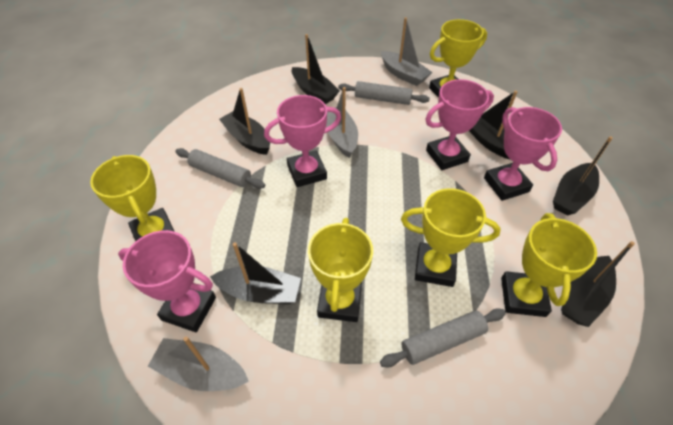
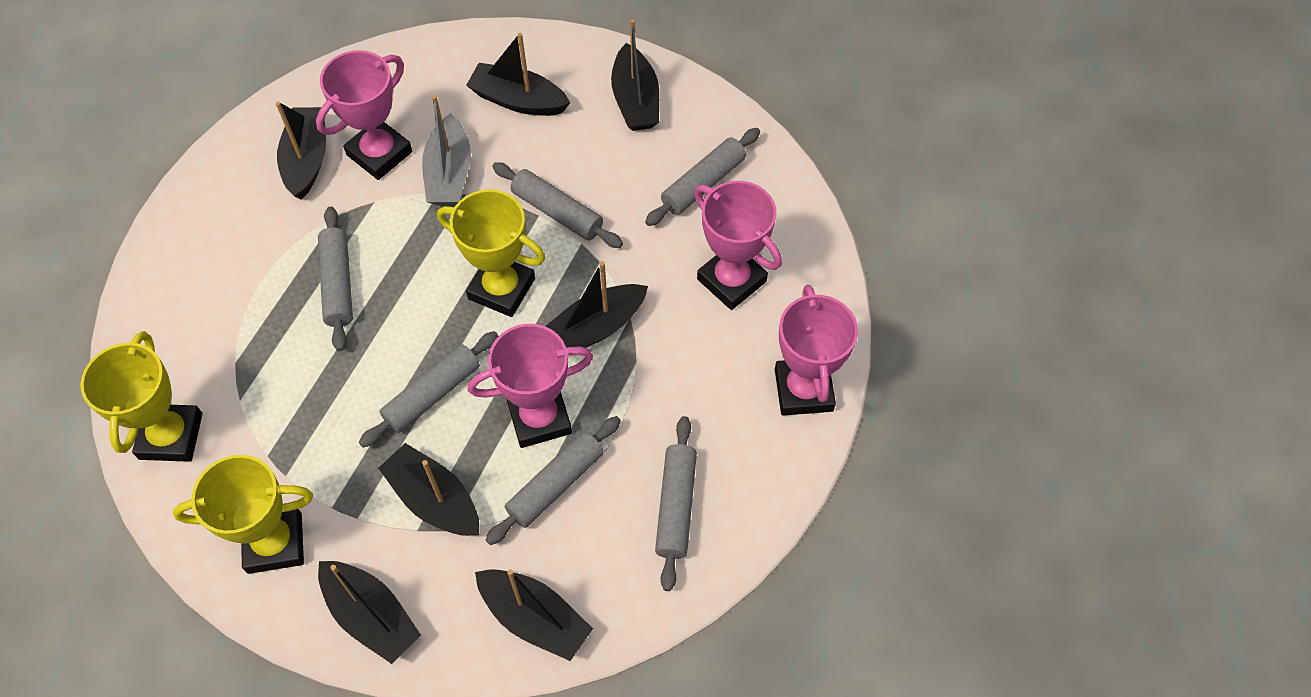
black boat: 6 -> 7
grey boat: 3 -> 1
grey rolling pin: 3 -> 6
yellow trophy: 5 -> 3

